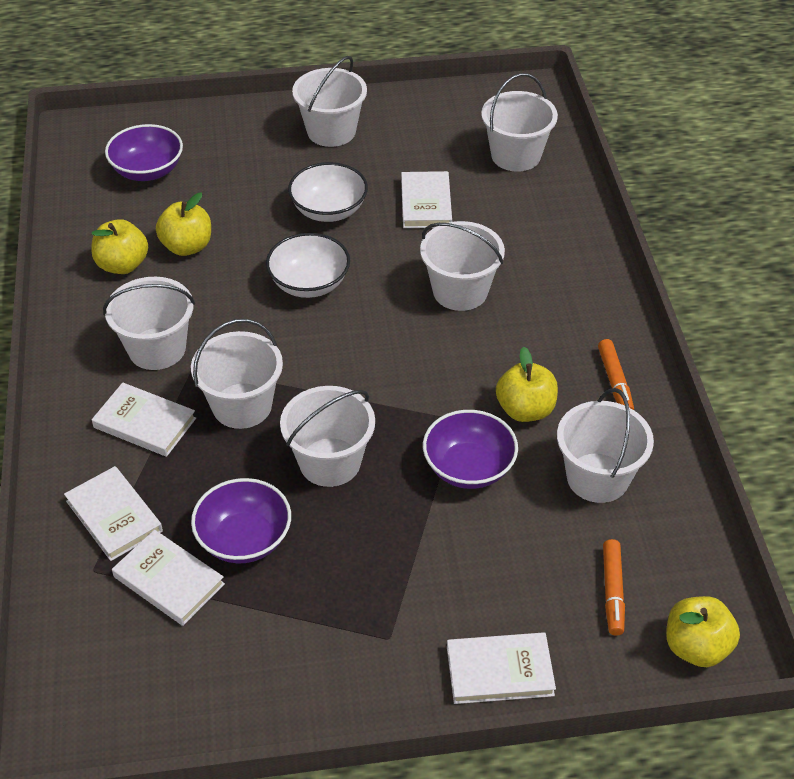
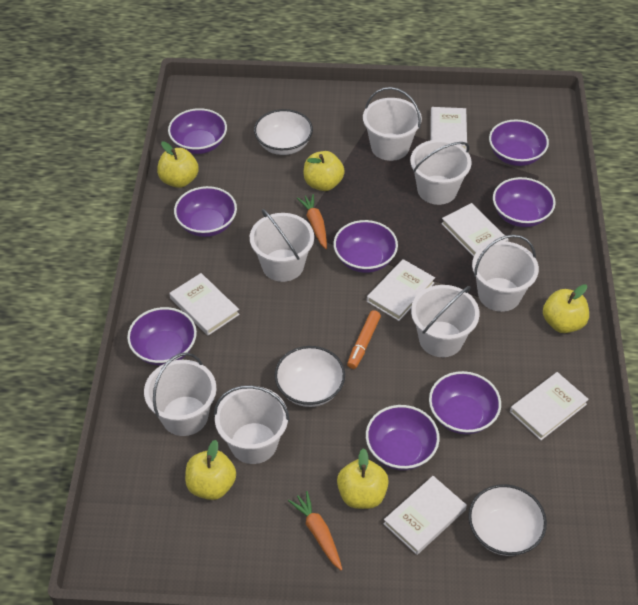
orange carrot: 0 -> 2
orange marker: 2 -> 1
purple bowl: 3 -> 8
white book: 5 -> 6
white bowl: 2 -> 3
yellow apple: 4 -> 5

